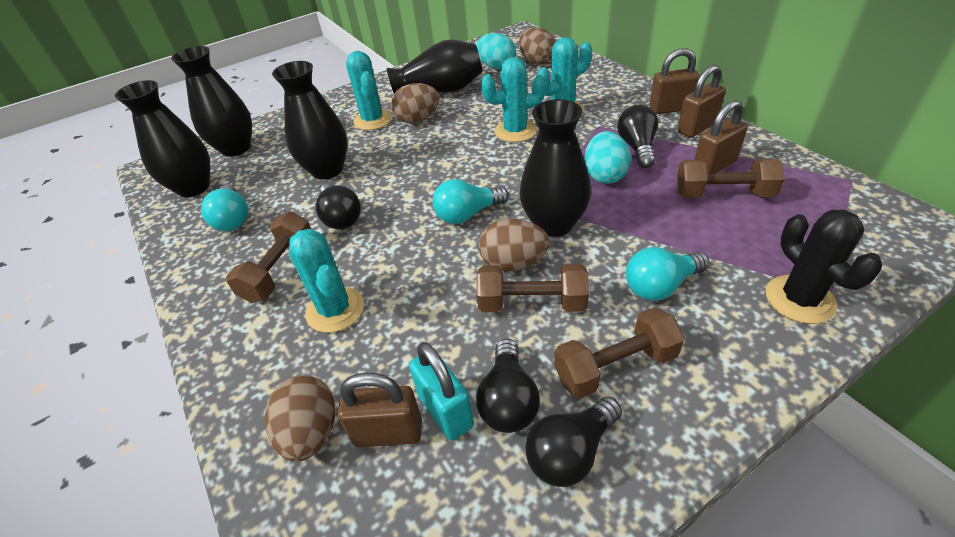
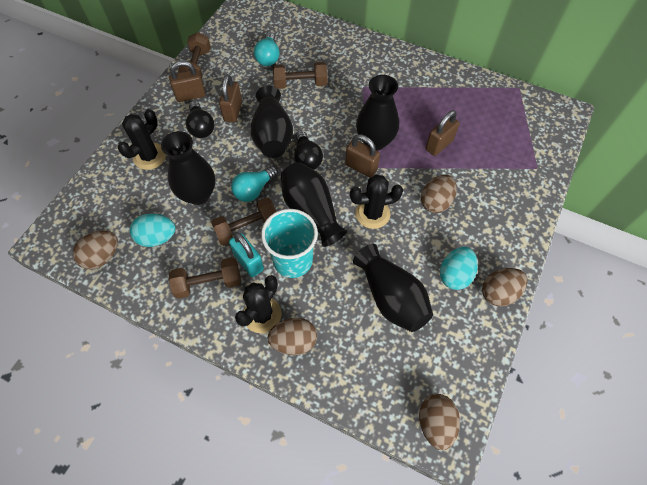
black cactus: 1 -> 3
black light bulb: 4 -> 2
brown egg: 4 -> 5
turquoise cactus: 4 -> 0
turquoise cup: 0 -> 1
turquoise light bulb: 3 -> 2

